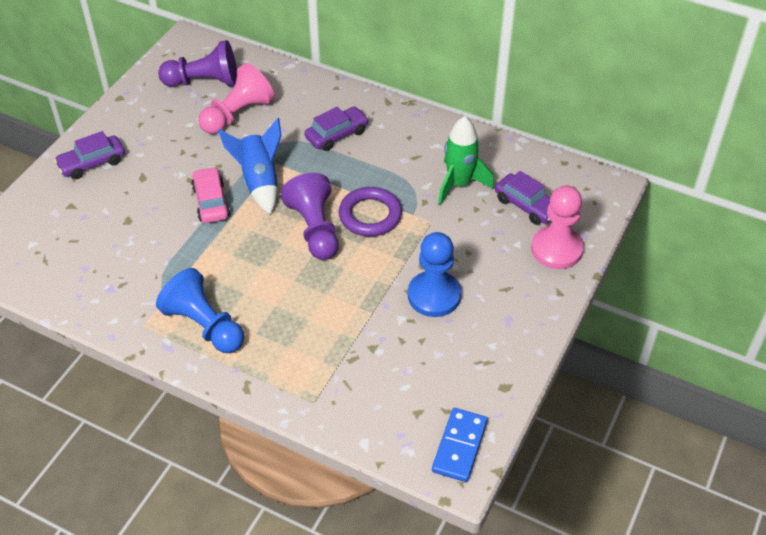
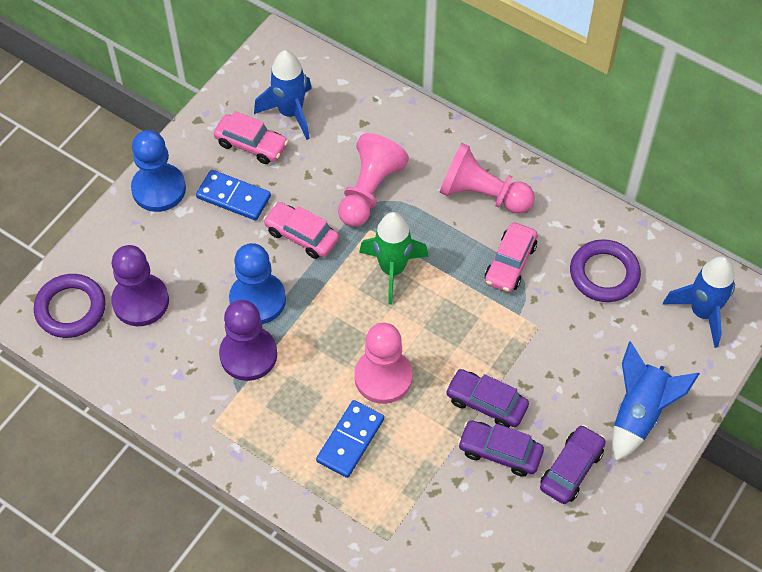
blue domino: 1 -> 2
blue rocket: 1 -> 3
pink car: 1 -> 3
pink pawn: 2 -> 3
purple ring: 1 -> 2

